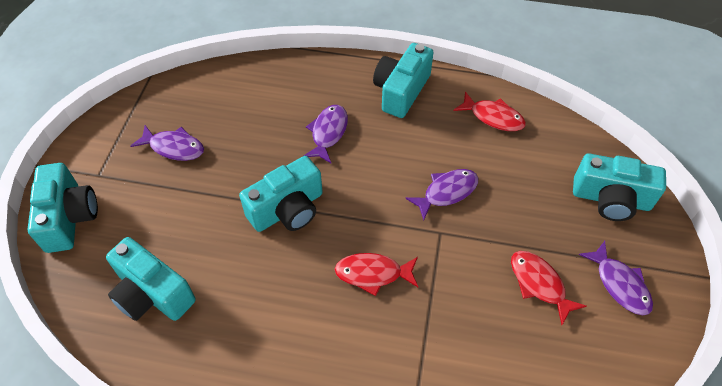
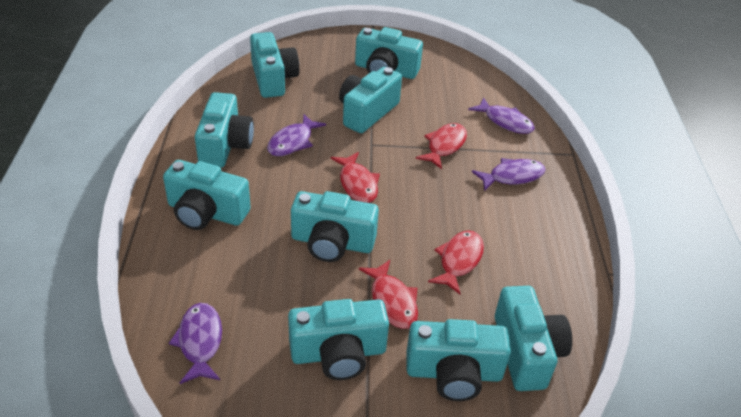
red fish: 3 -> 4
turquoise camera: 5 -> 9

